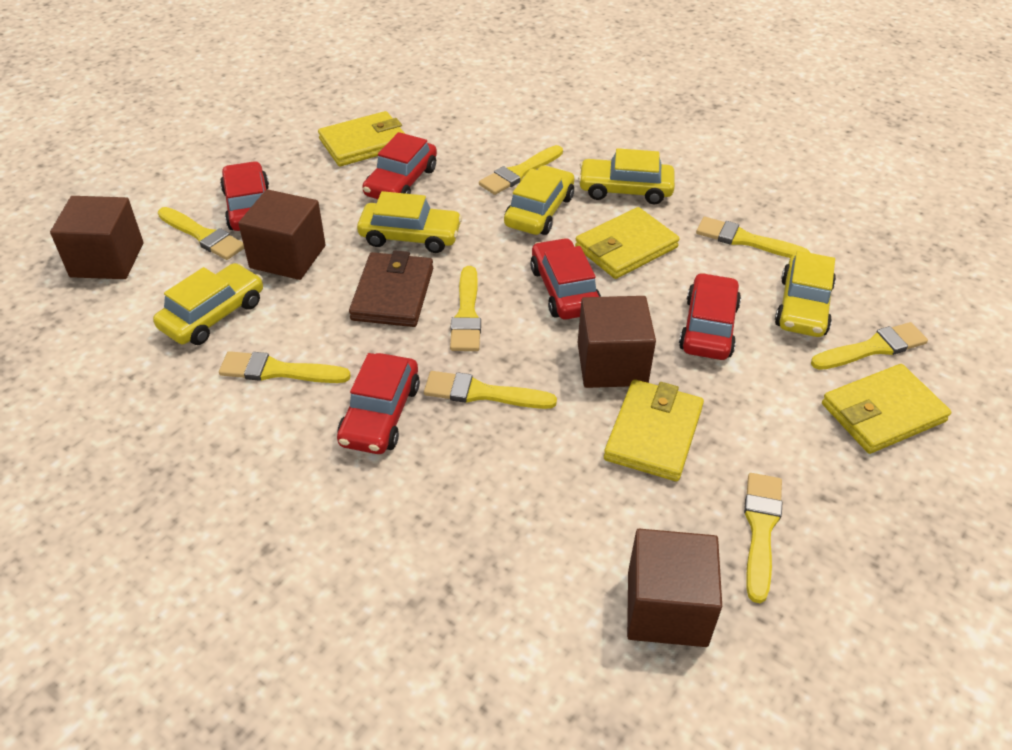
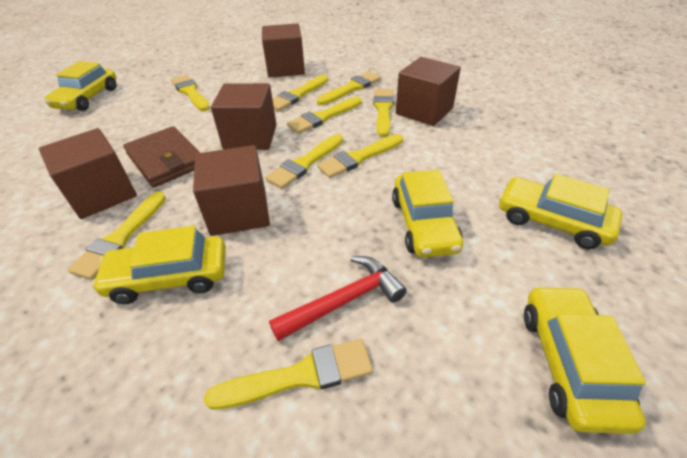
brown cube: 4 -> 5
red car: 5 -> 0
red hammer: 0 -> 1
yellow brush: 8 -> 9
yellow wallet: 4 -> 0

